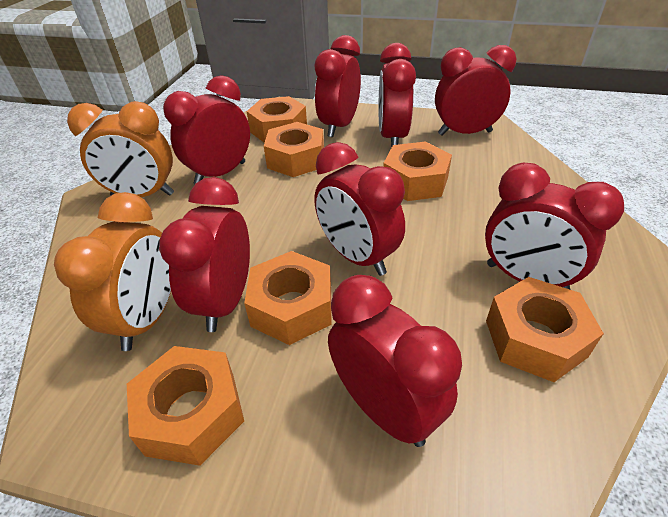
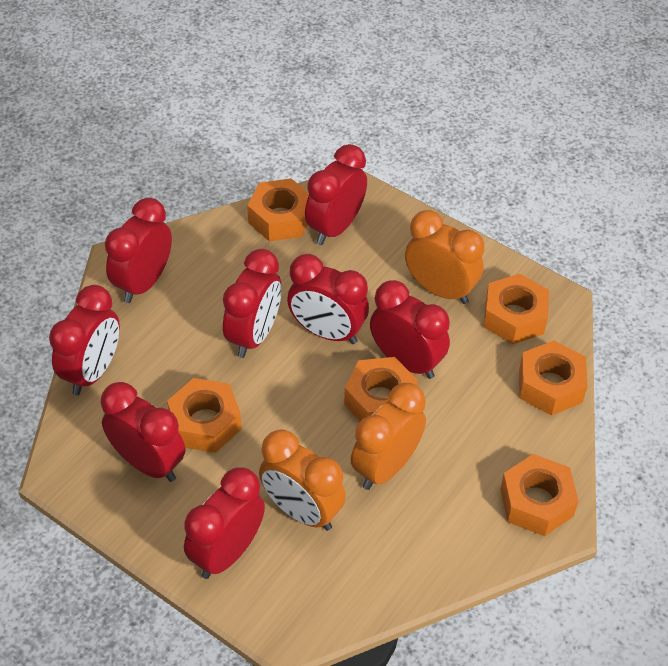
orange clock: 2 -> 3

